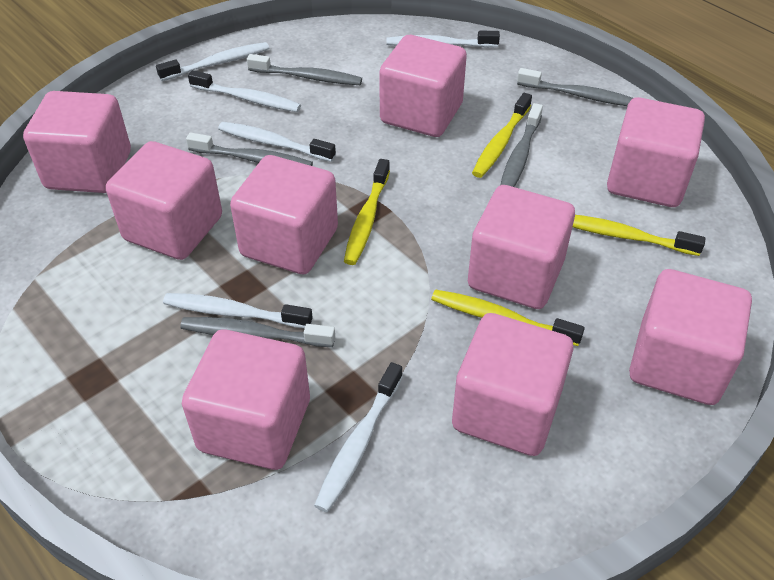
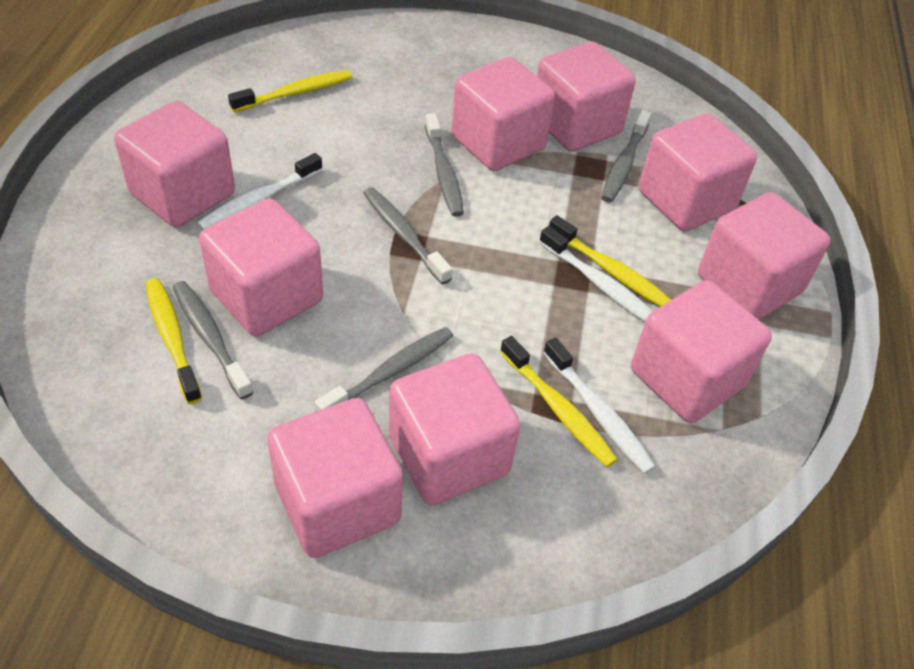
white toothbrush: 6 -> 3

